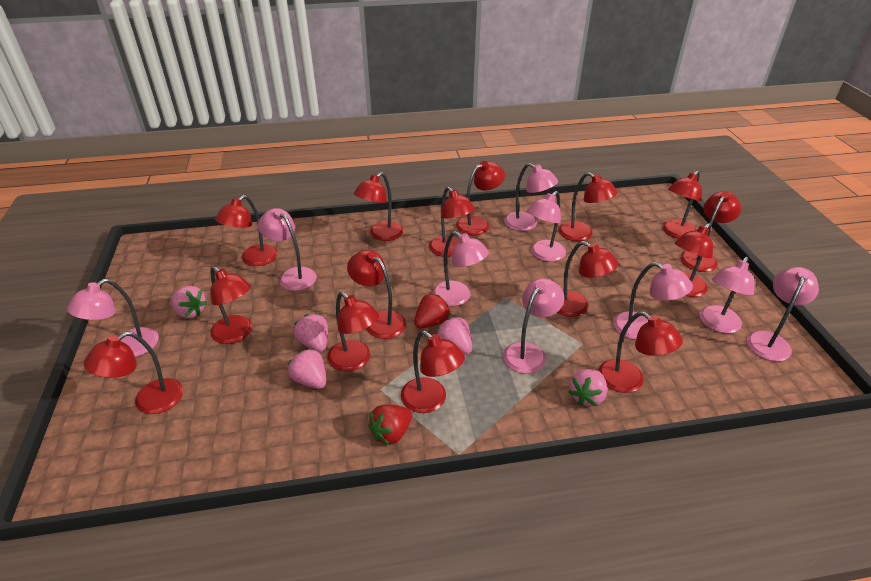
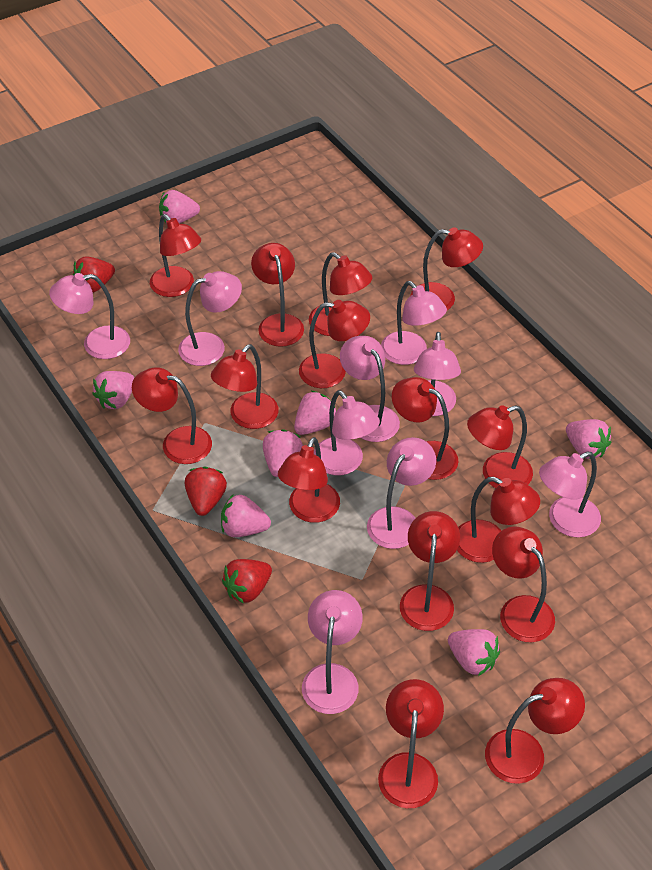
pink strawberry: 5 -> 7
red strawberry: 2 -> 3

